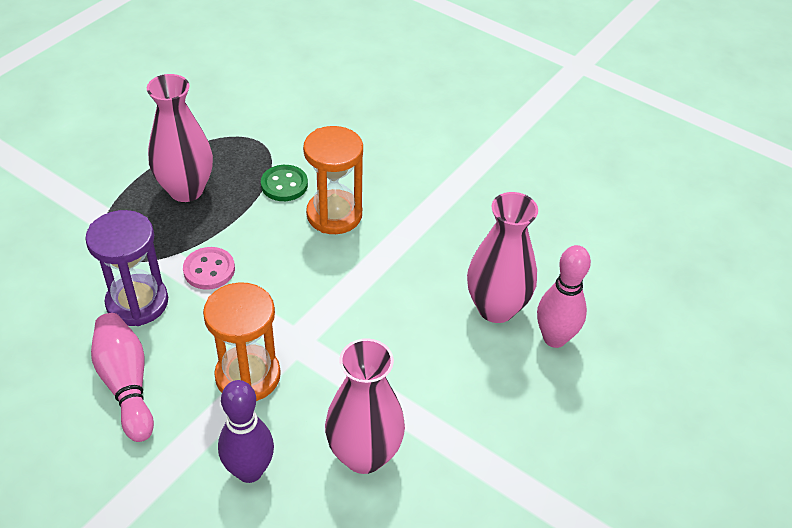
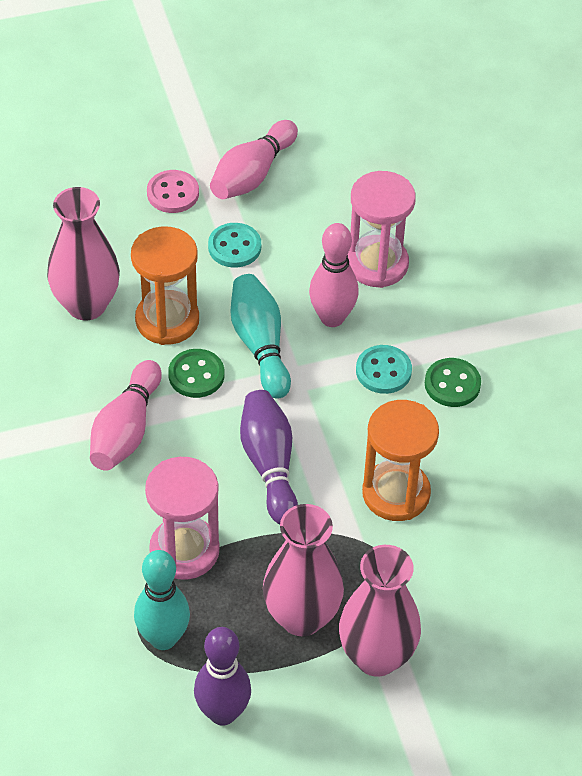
green button: 1 -> 2
pink bowling pin: 2 -> 3
pink hourglass: 0 -> 2
purple bowling pin: 1 -> 2
purple hourglass: 1 -> 0
turquoise bowling pin: 0 -> 2
turquoise button: 0 -> 2

